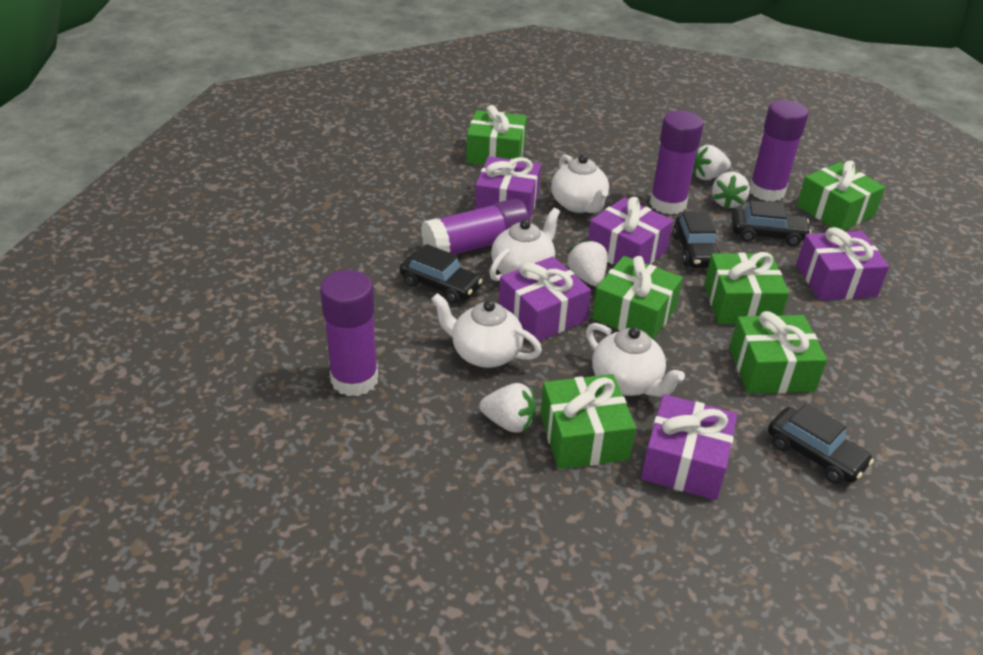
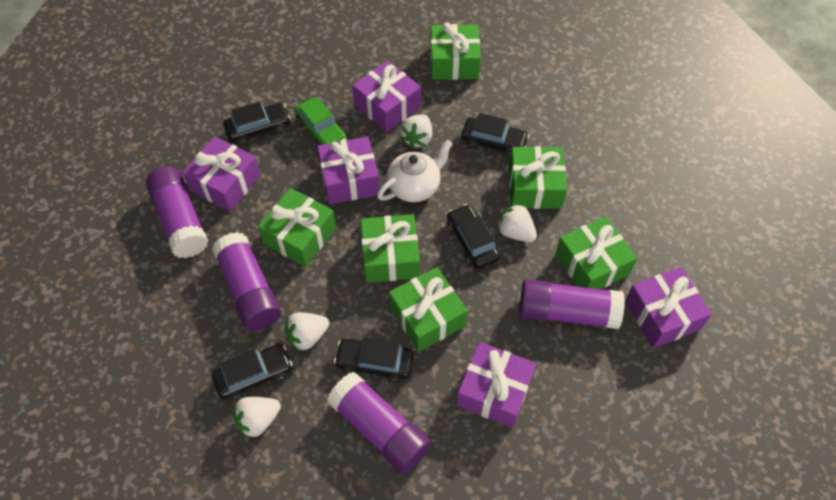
black car: 4 -> 5
green car: 0 -> 1
white teapot: 4 -> 1

